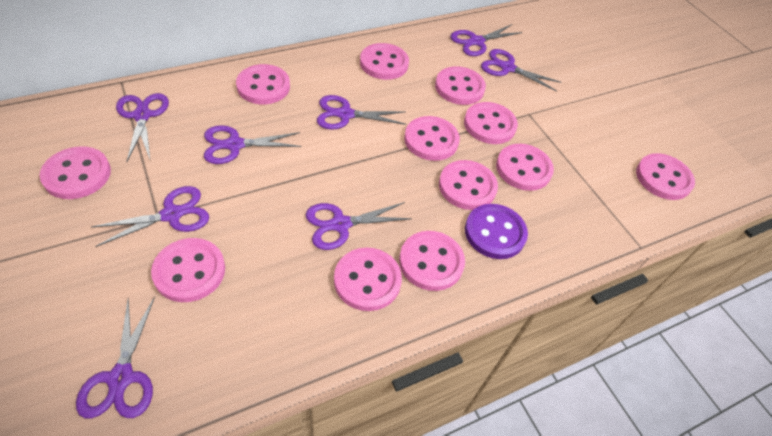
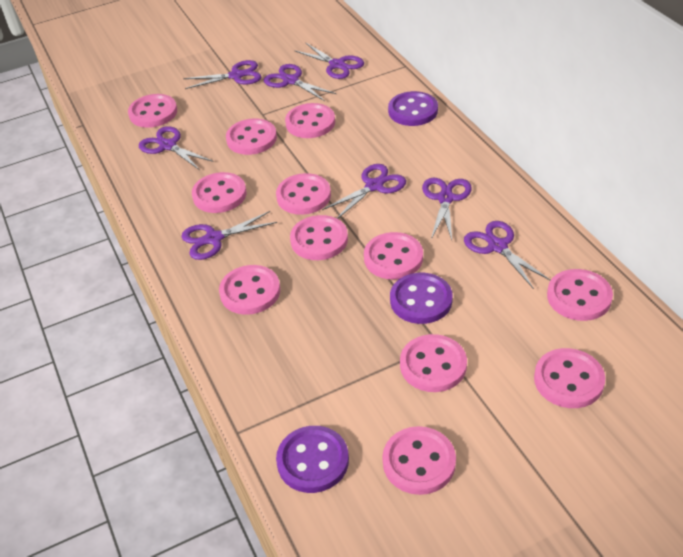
purple button: 1 -> 3

